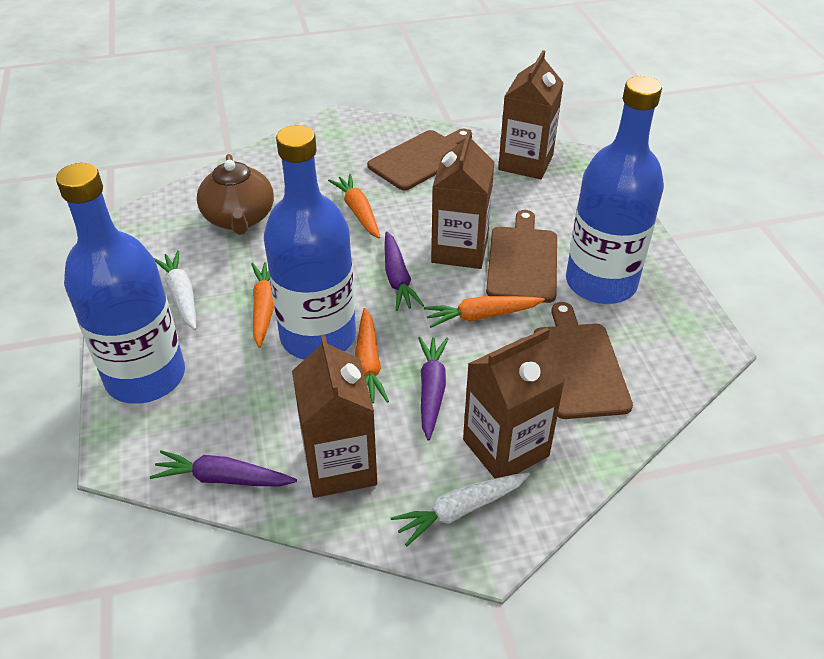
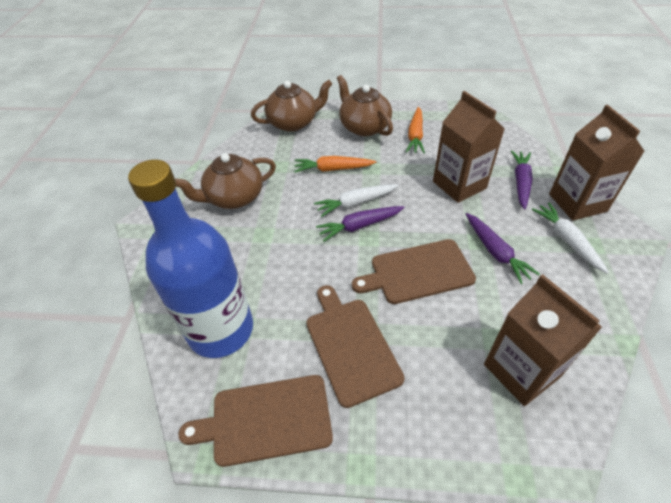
blue bottle: 3 -> 1
brown carton: 4 -> 3
brown teapot: 1 -> 3
orange carrot: 4 -> 2

